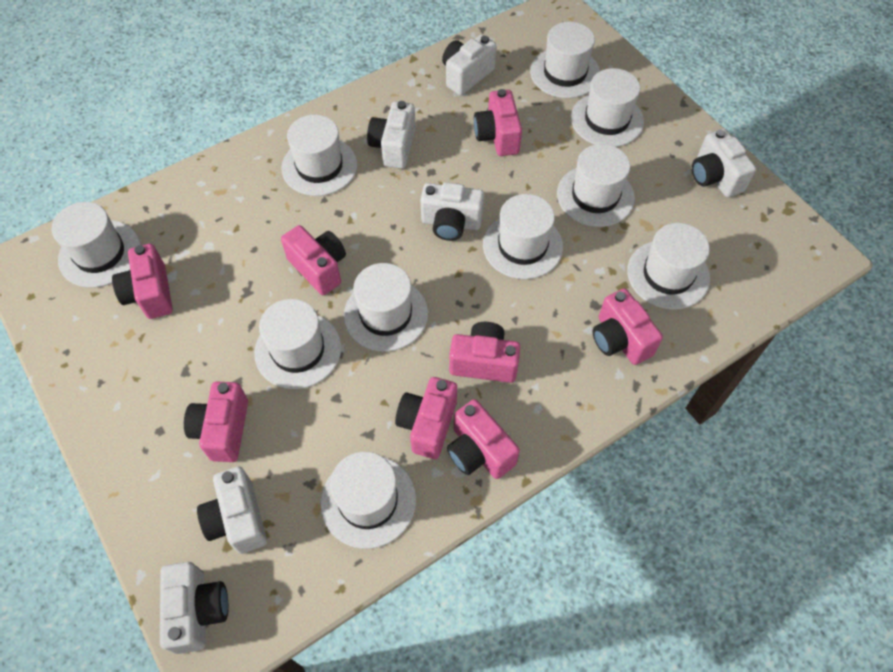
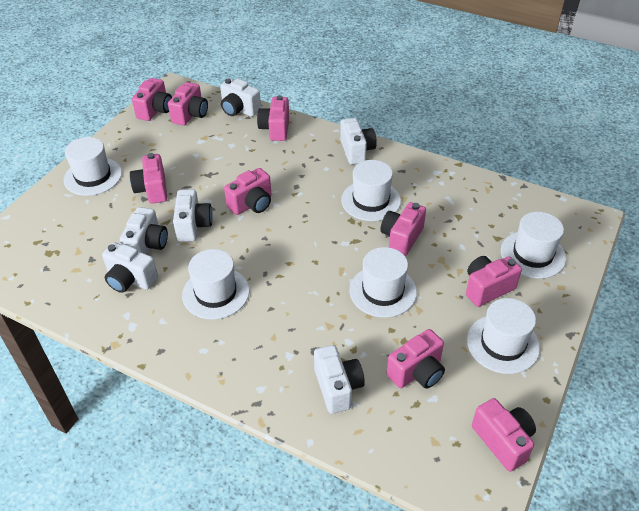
pink camera: 8 -> 9
white hat: 10 -> 6

